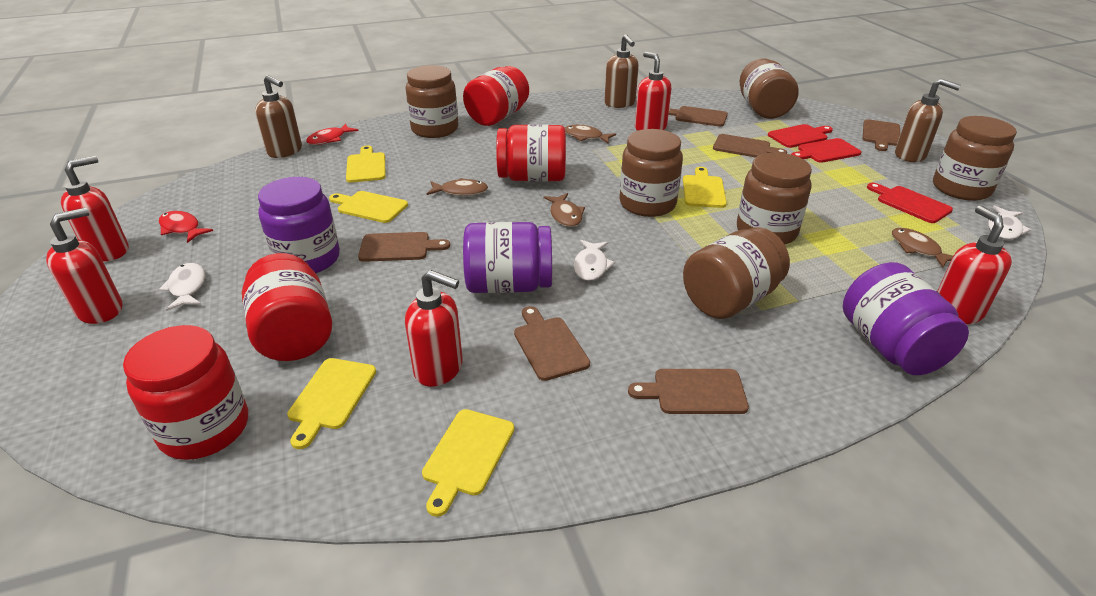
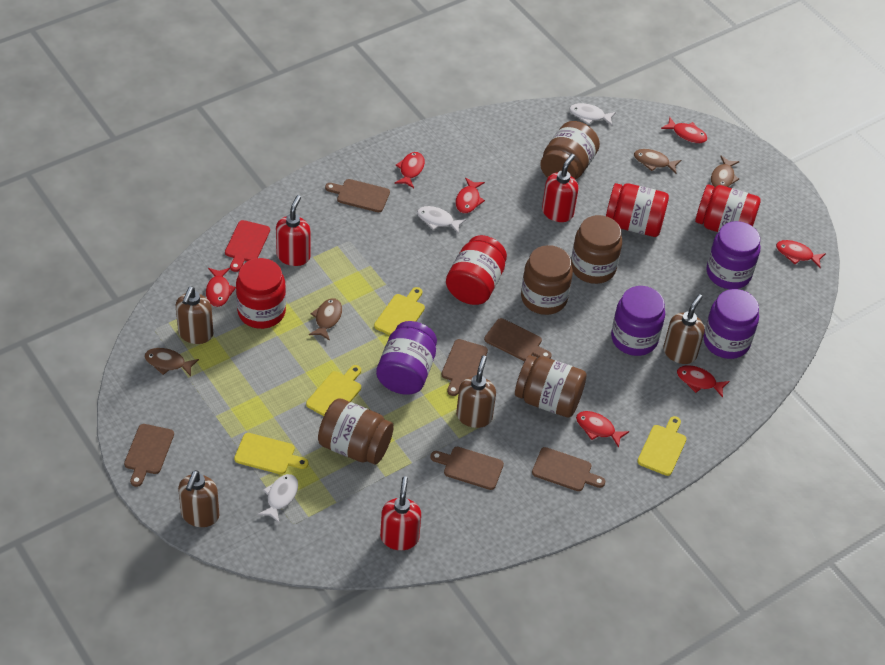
brown jar: 6 -> 5
brown soap dispenser: 3 -> 4
purple jar: 3 -> 4
red cutting board: 3 -> 1
red fish: 2 -> 7
red soap dispenser: 5 -> 3
yellow cutting board: 5 -> 4

